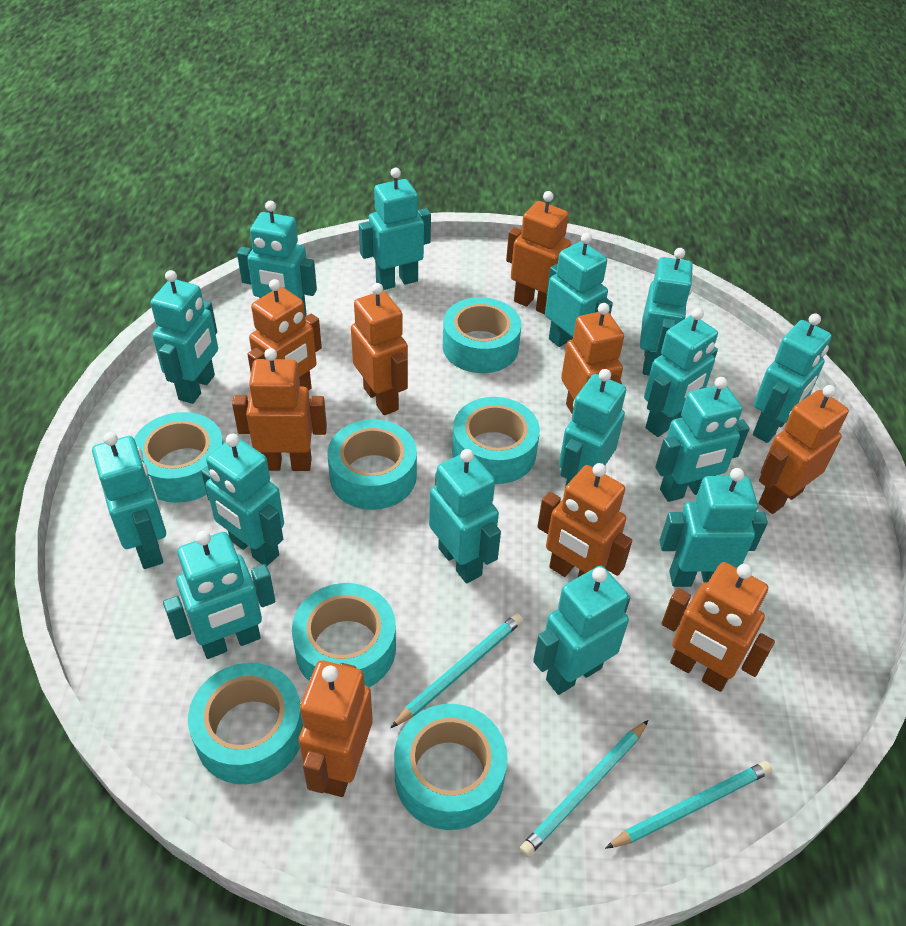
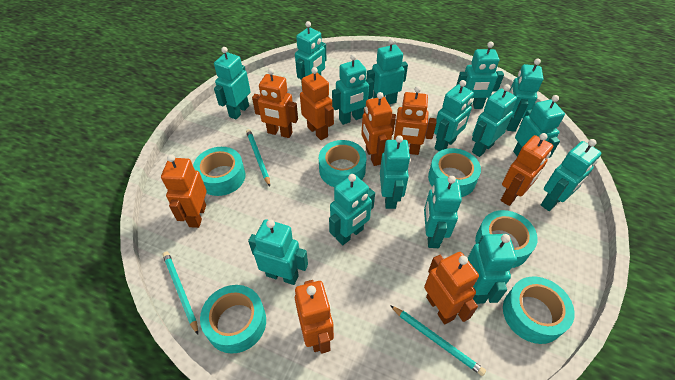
orange robot: 9 -> 8
turquoise tape: 7 -> 6

